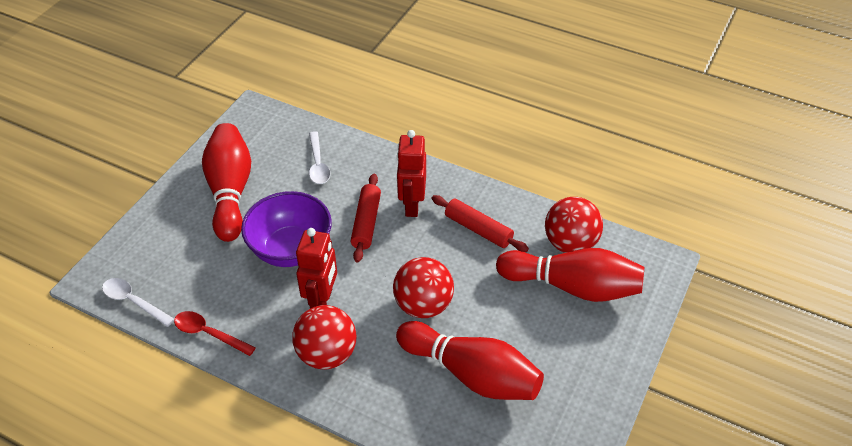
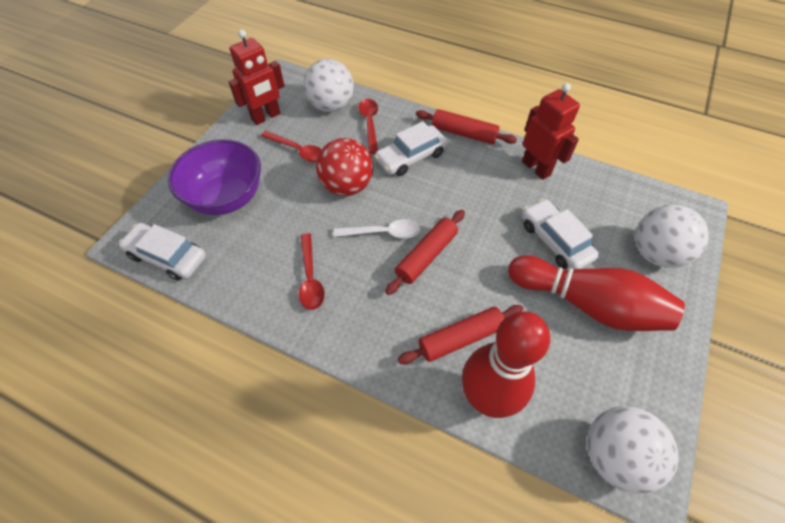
red ball: 3 -> 1
red bowling pin: 3 -> 2
red rolling pin: 2 -> 3
red spoon: 1 -> 3
white ball: 0 -> 3
white car: 0 -> 3
white spoon: 2 -> 1

